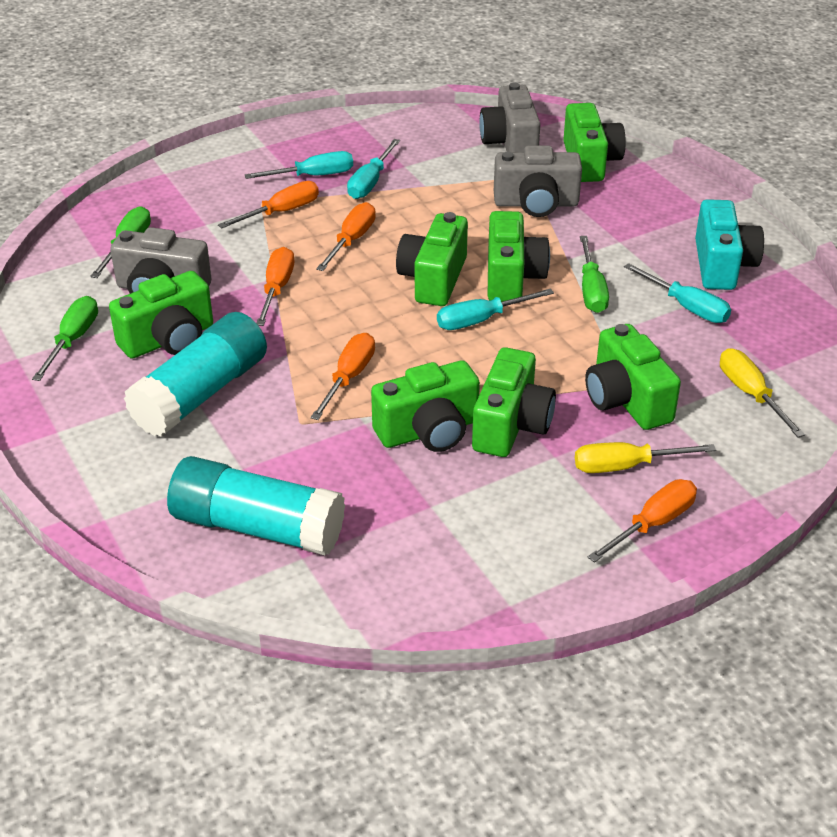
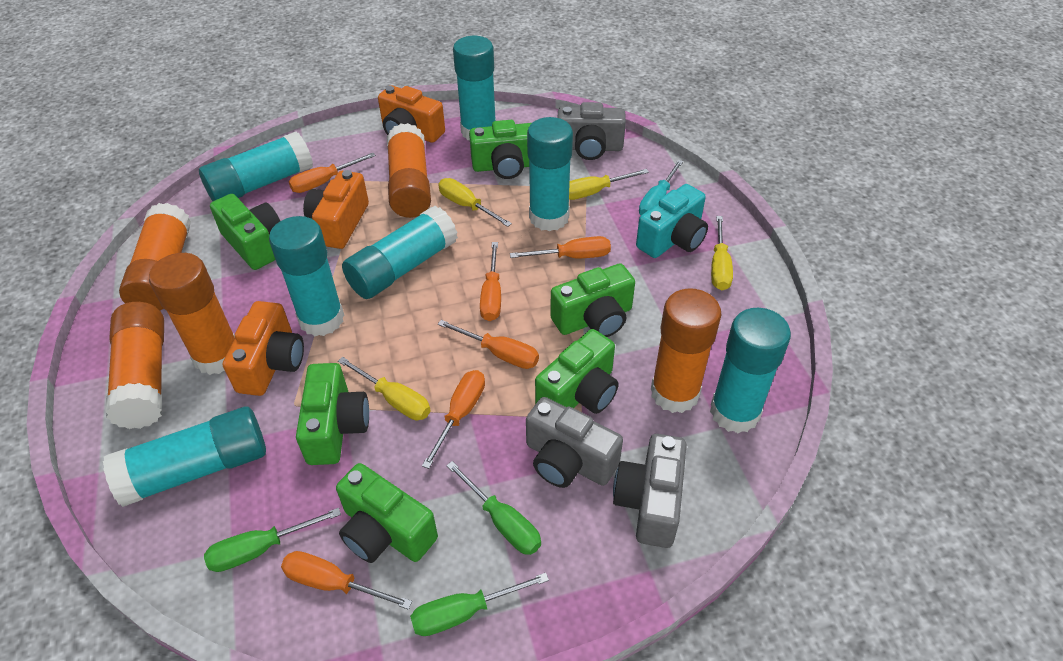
green camera: 7 -> 6
orange camera: 0 -> 3
orange glue stick: 0 -> 5
orange screwdriver: 5 -> 6
turquoise glue stick: 2 -> 7
turquoise screwdriver: 4 -> 1
yellow screwdriver: 2 -> 4

